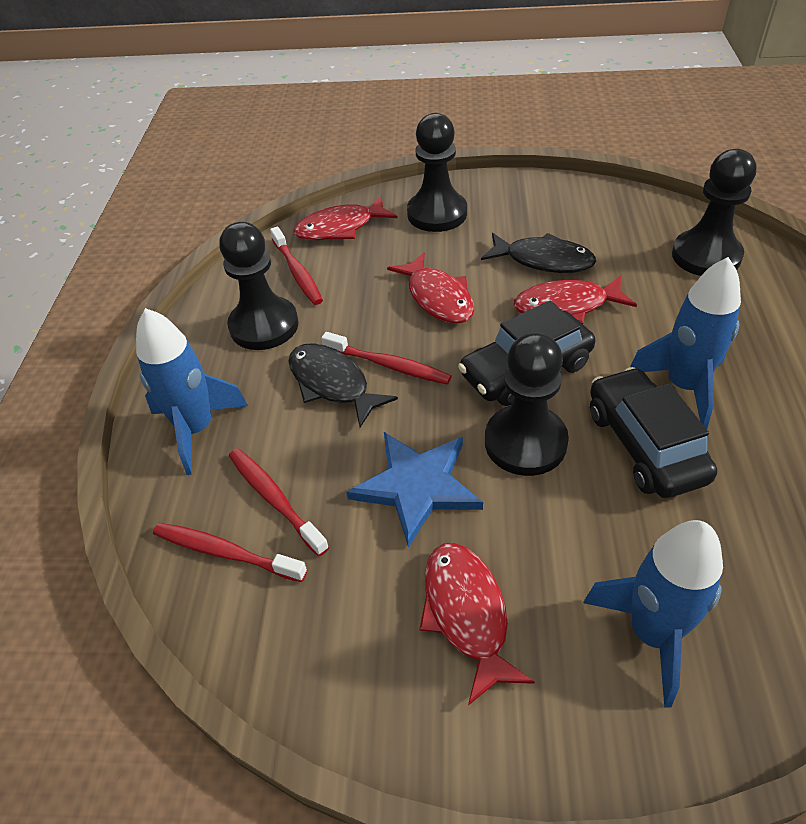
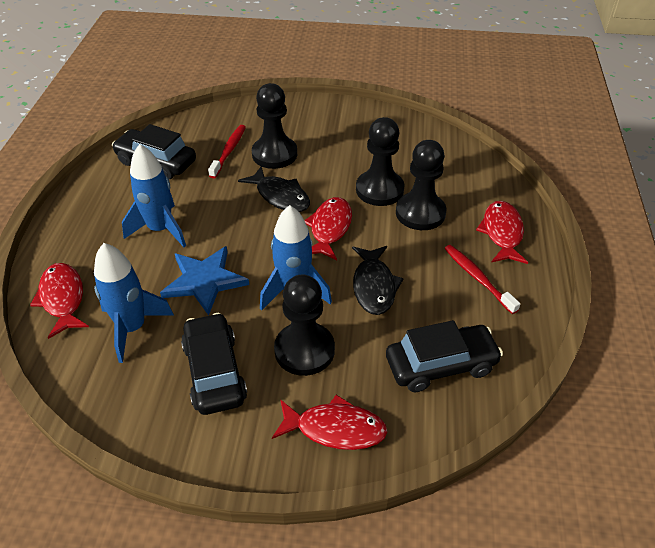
black car: 2 -> 3
red toothbrush: 4 -> 2

